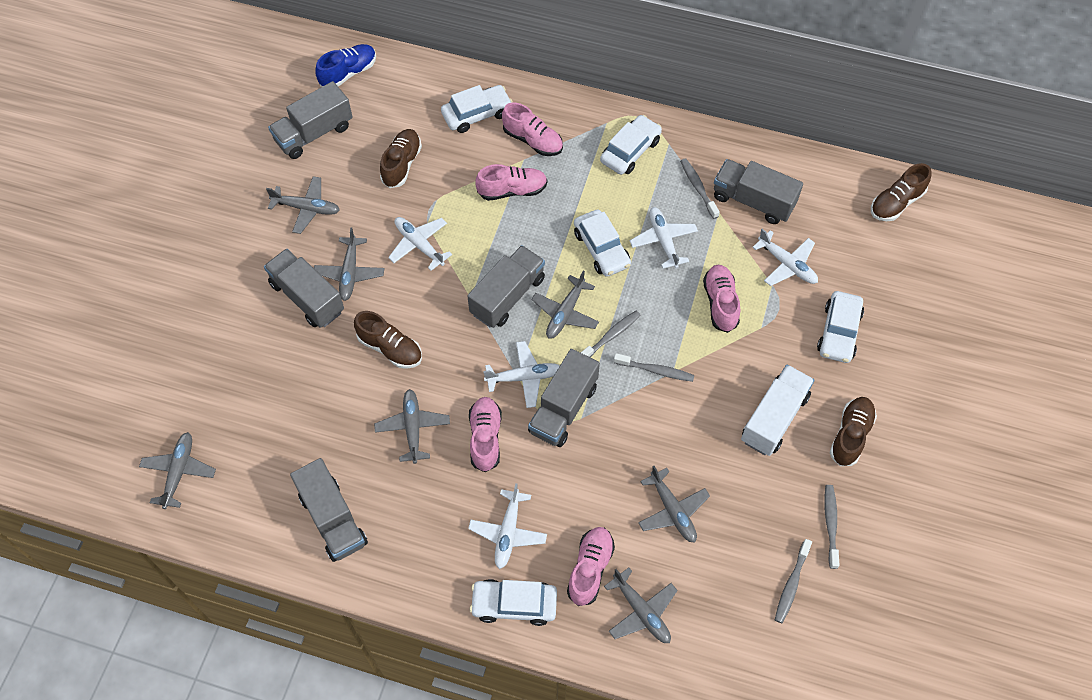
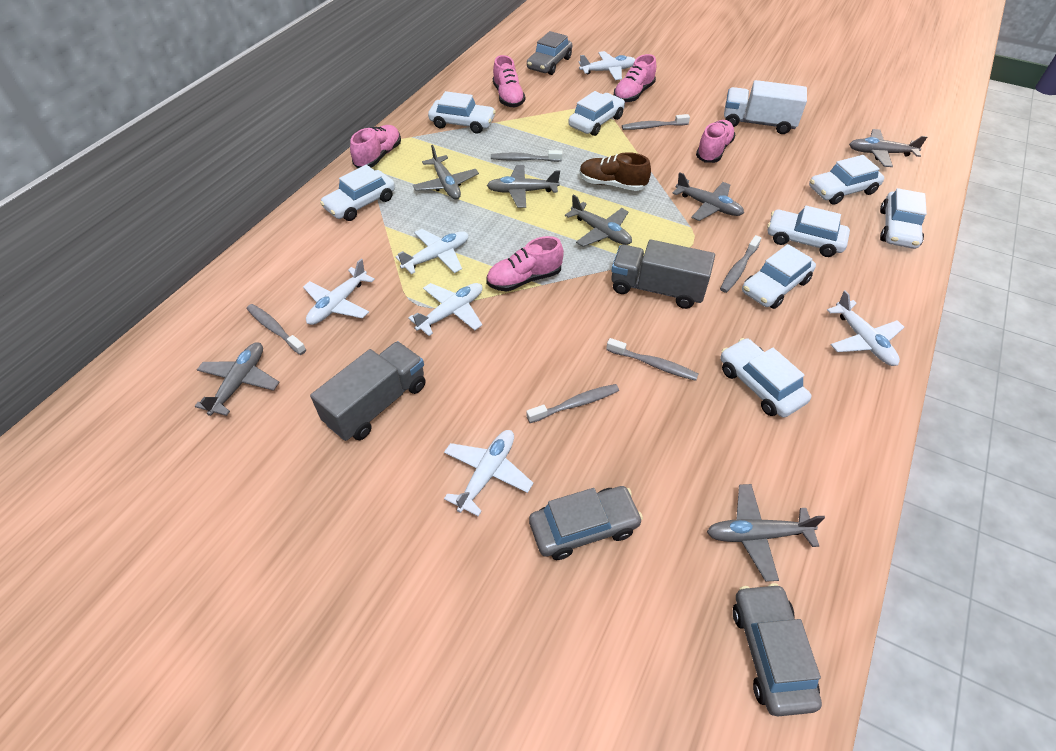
blue shoe: 1 -> 0
brown shoe: 4 -> 1
grey car: 0 -> 3
grey toothbrush: 5 -> 6
grey truck: 6 -> 2
white car: 5 -> 8
white plane: 5 -> 6

